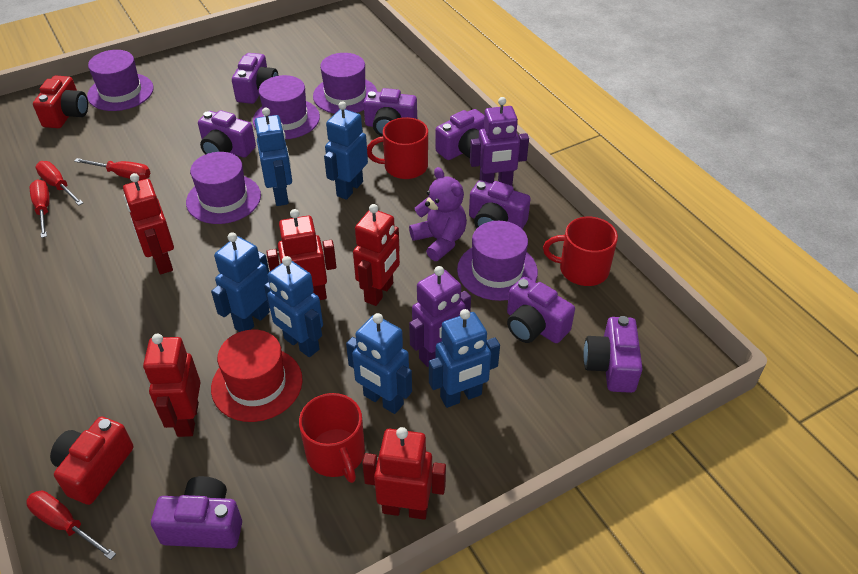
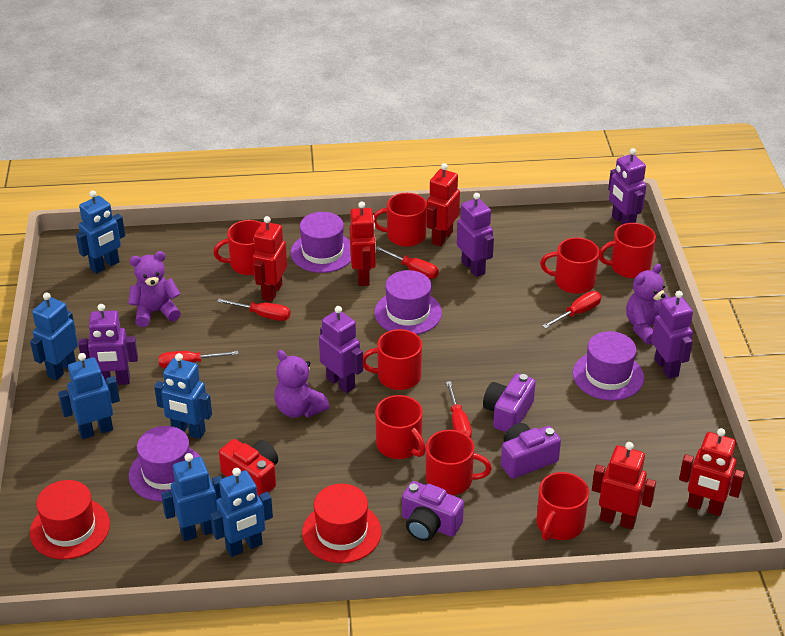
purple camera: 8 -> 3
purple hat: 5 -> 4
purple robot: 2 -> 5
purple teddy bear: 1 -> 3
red camera: 2 -> 1
red hat: 1 -> 2
red mug: 3 -> 8
red screwdriver: 4 -> 5

